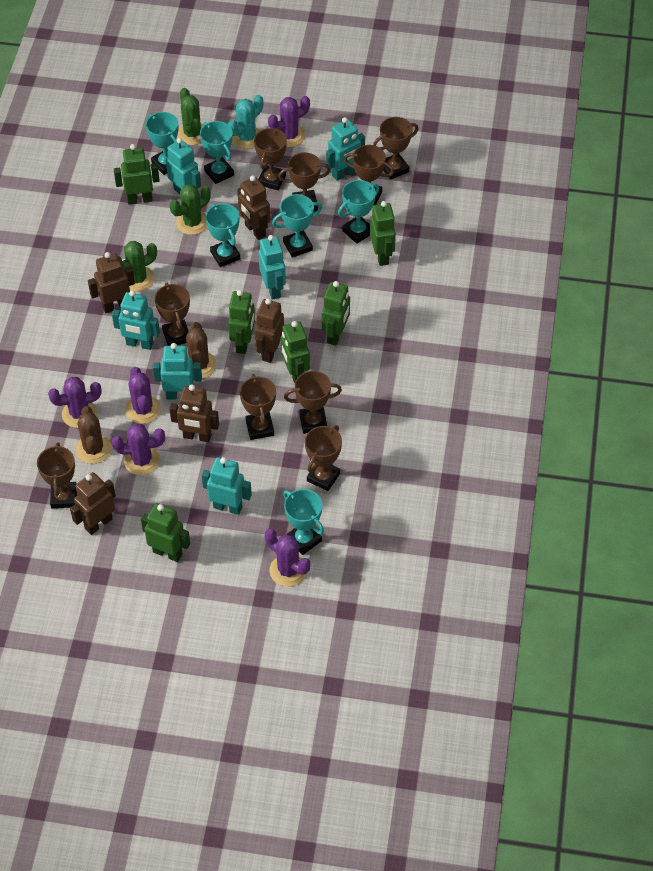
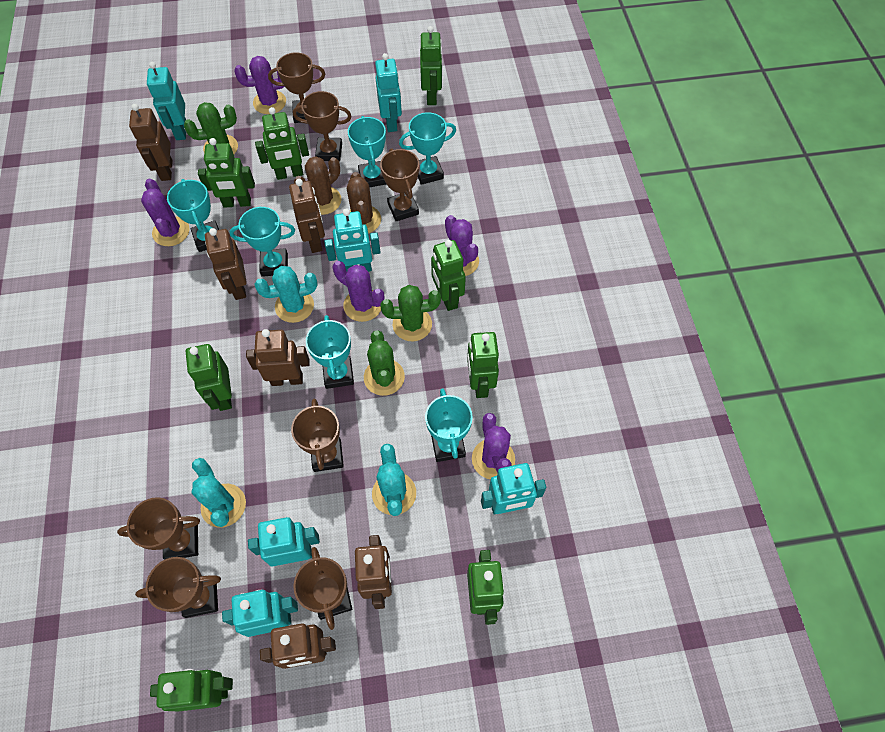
brown robot: 5 -> 6
brown trophy: 9 -> 7
green robot: 6 -> 8
turquoise cactus: 1 -> 3

